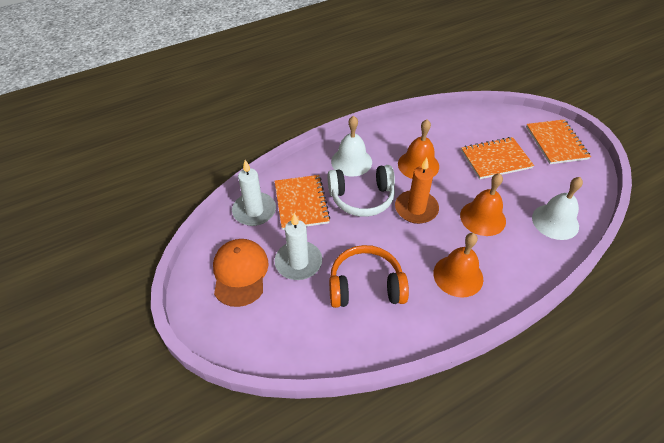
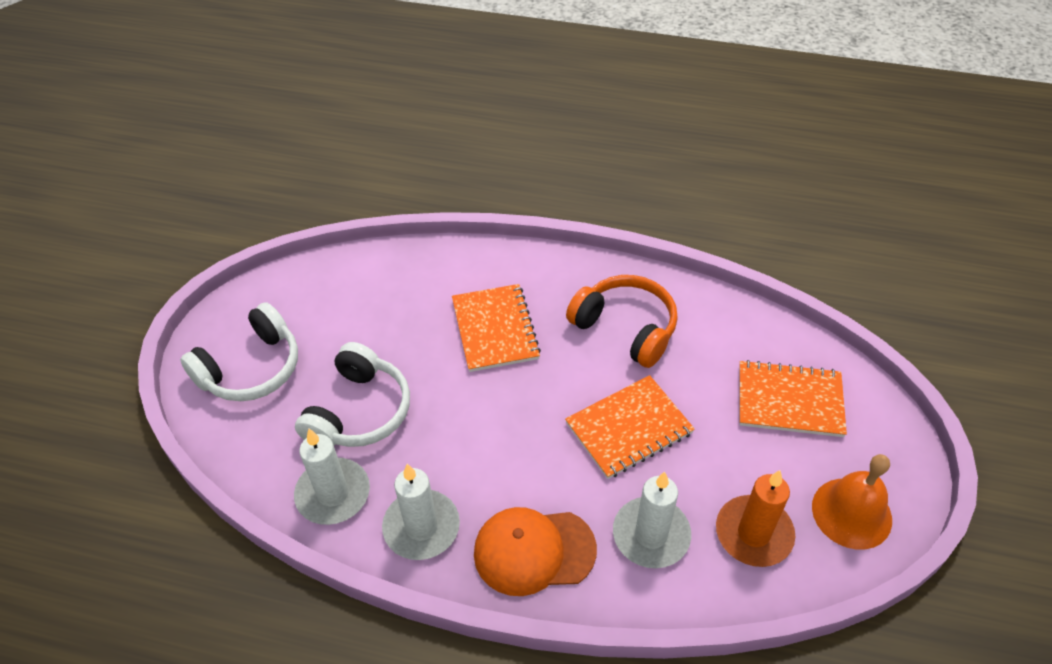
orange bell: 3 -> 1
white bell: 2 -> 0
white candle: 2 -> 3
white headphones: 1 -> 2

